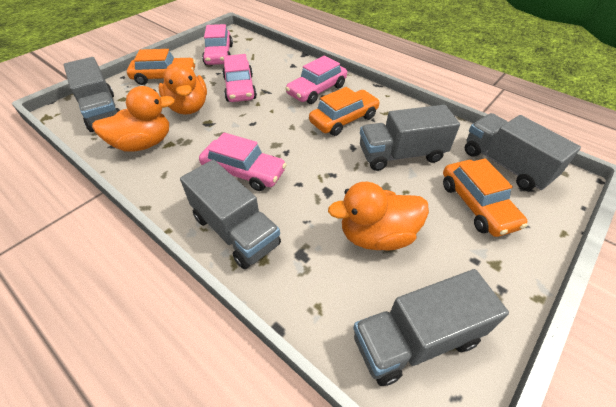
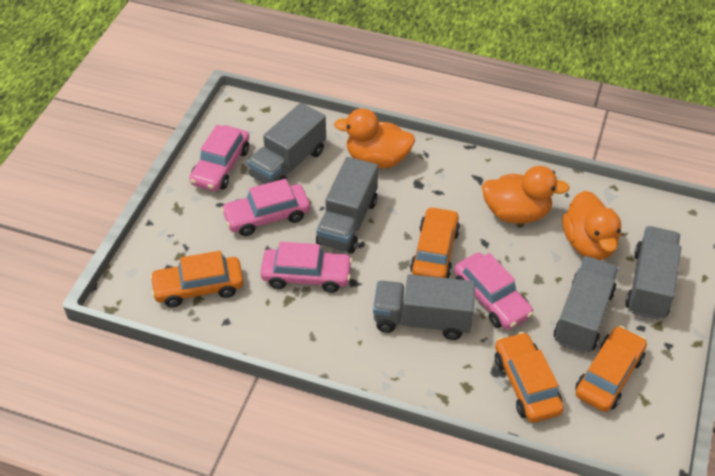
orange car: 3 -> 4

